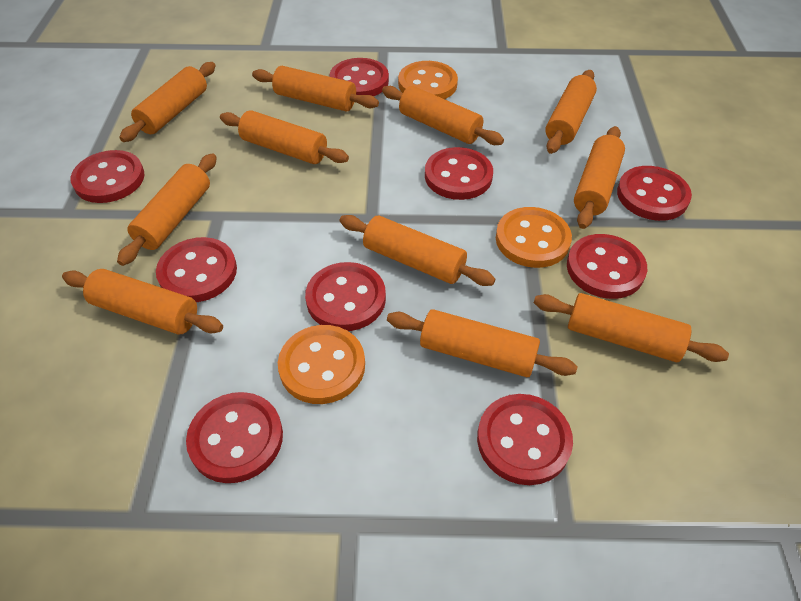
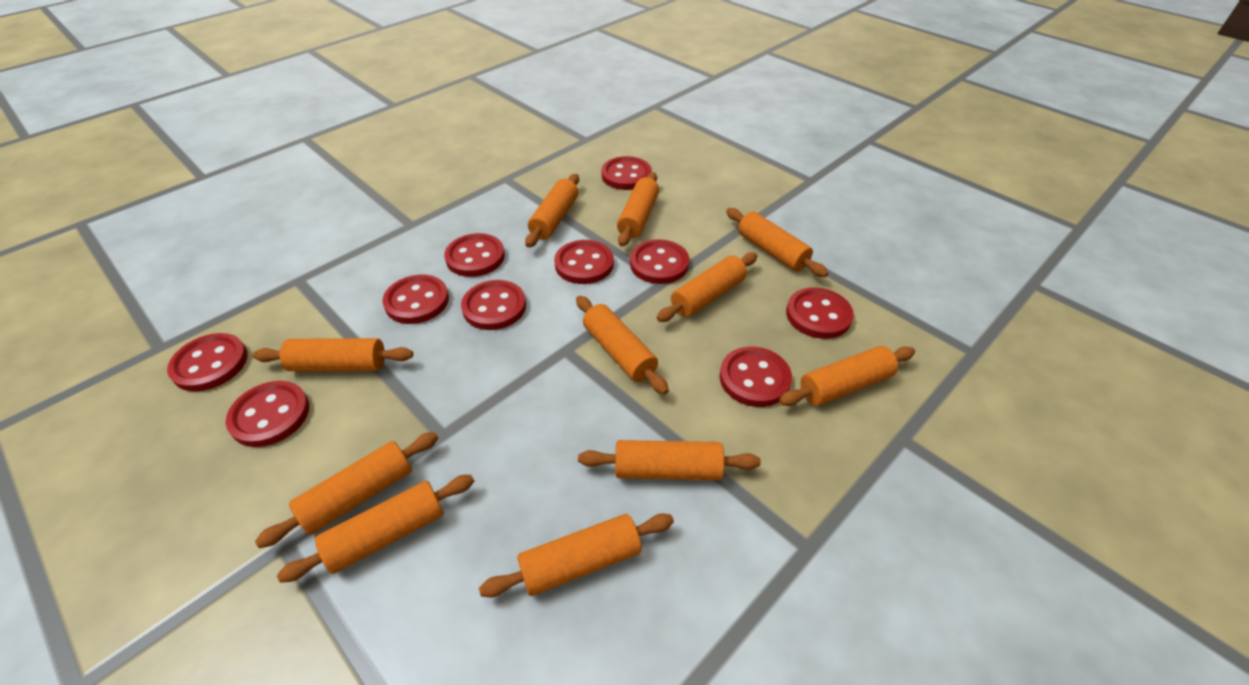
orange button: 3 -> 0
red button: 9 -> 10

